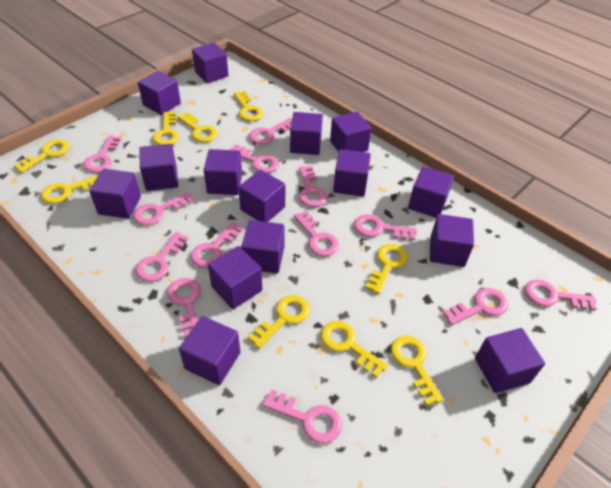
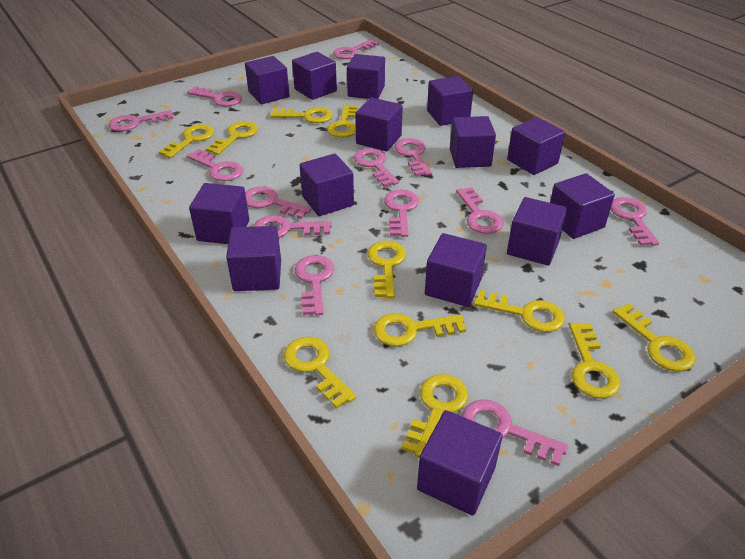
purple cube: 15 -> 14
yellow key: 9 -> 11

